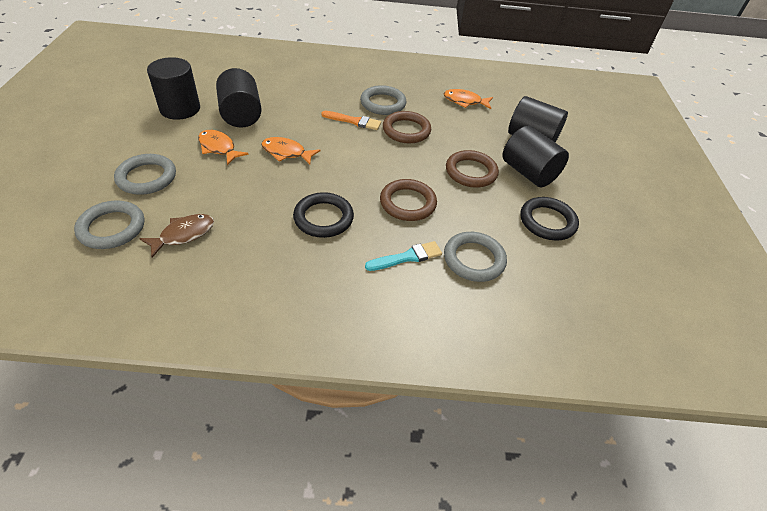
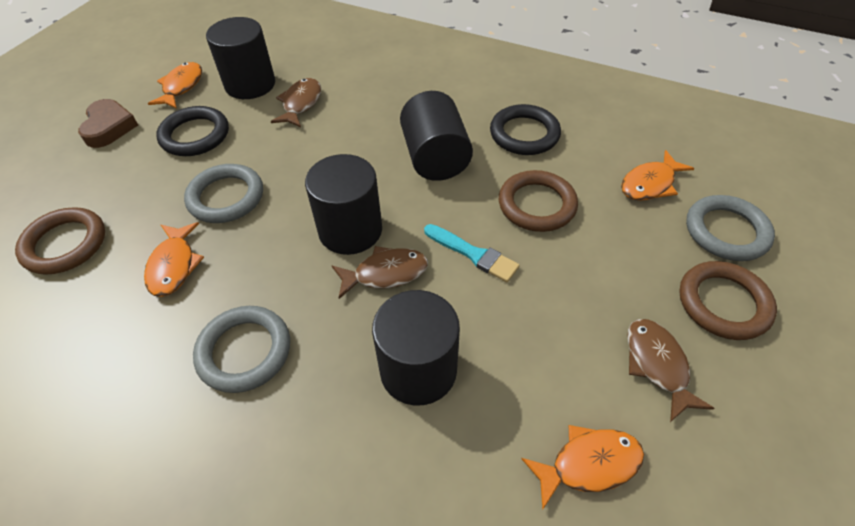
brown fish: 1 -> 3
brown heart: 0 -> 1
grey ring: 4 -> 3
orange brush: 1 -> 0
orange fish: 3 -> 4

